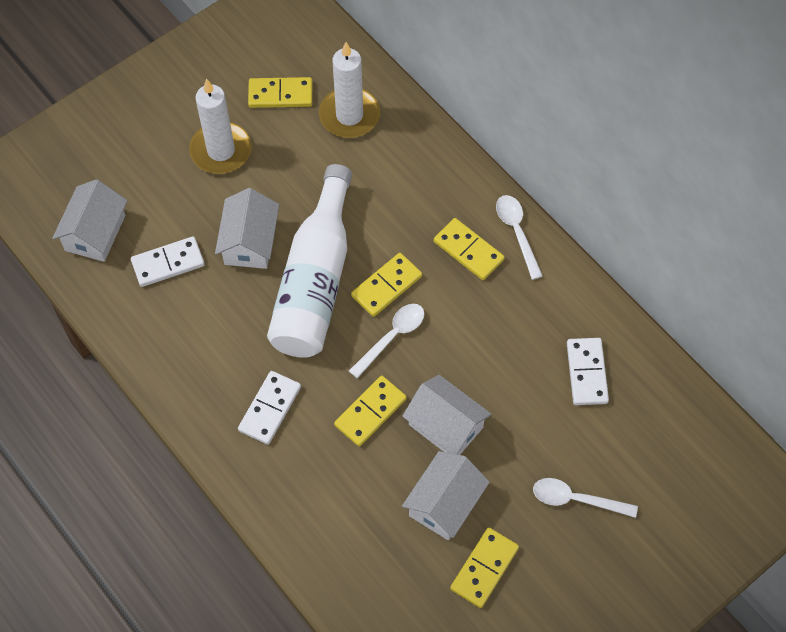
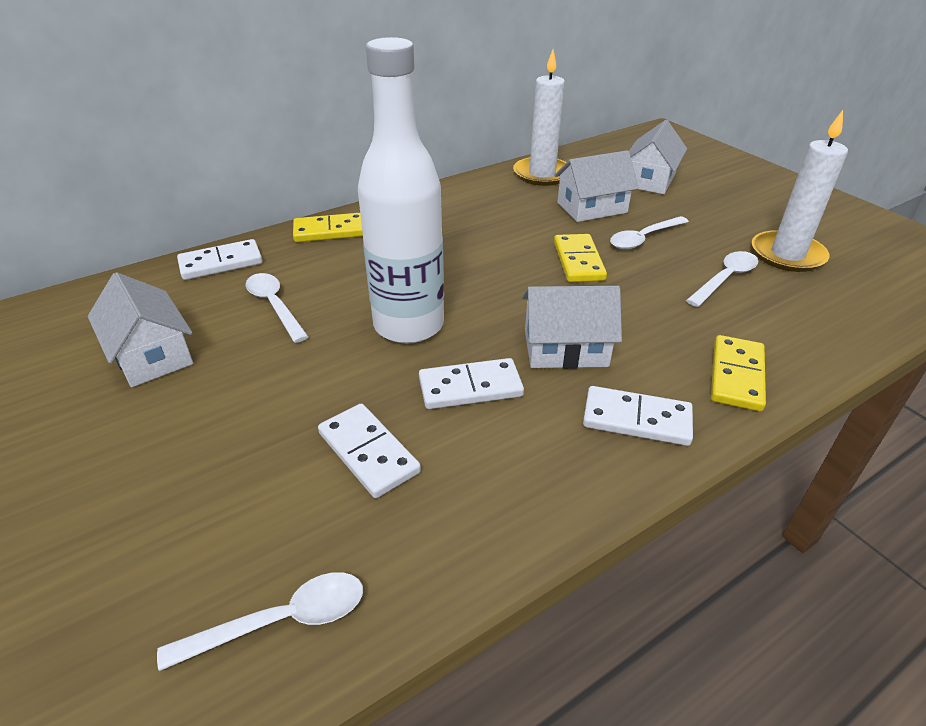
white domino: 3 -> 4
white spoon: 3 -> 4
yellow domino: 5 -> 3

